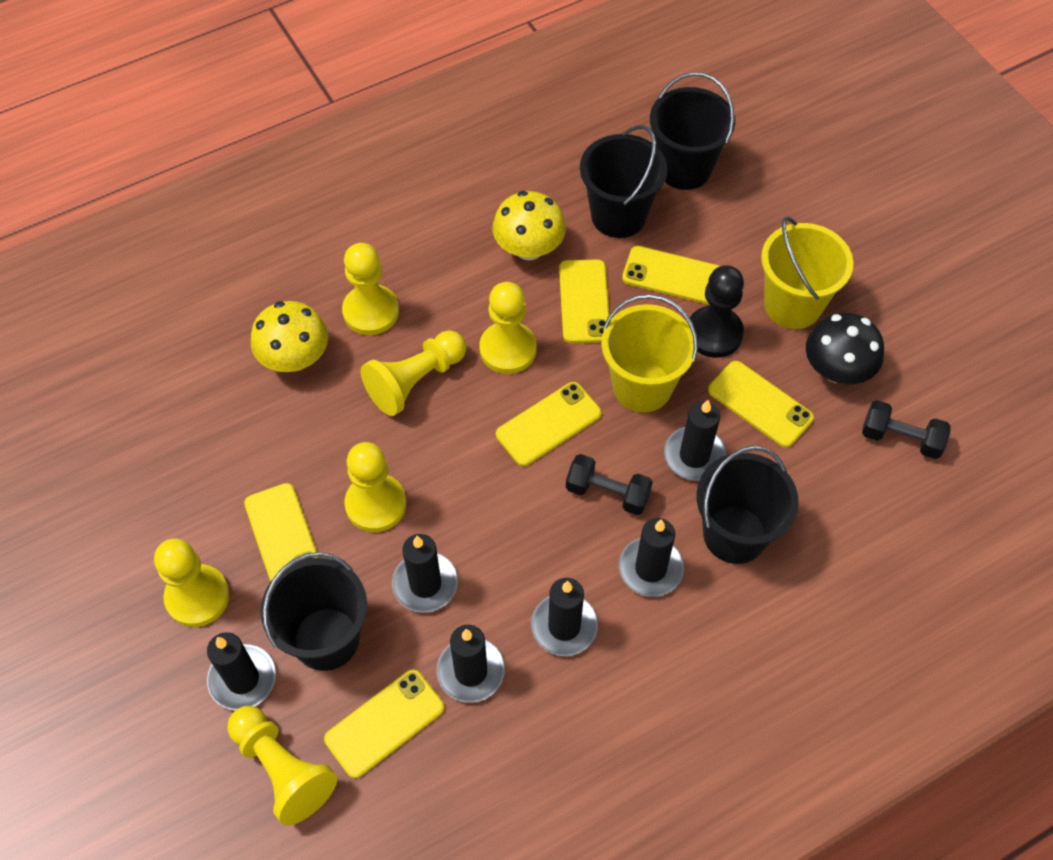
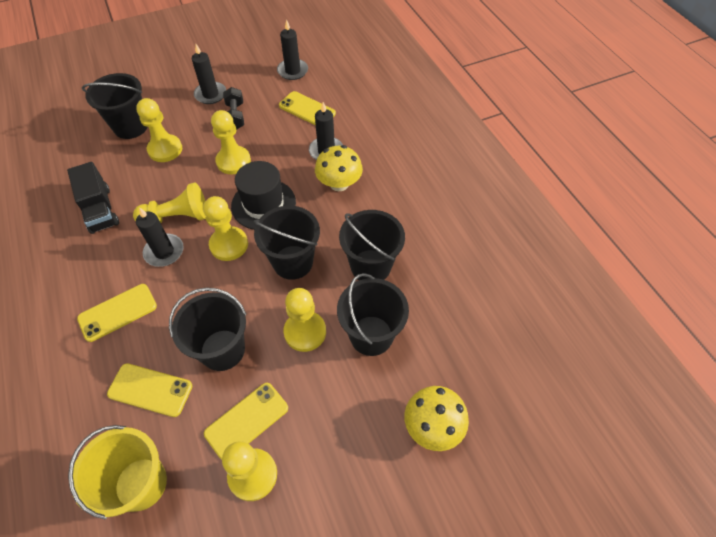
black bucket: 4 -> 5
black candle: 6 -> 4
black dumbbell: 2 -> 1
black hat: 0 -> 1
black mushroom: 1 -> 0
black pawn: 1 -> 0
black truck: 0 -> 1
yellow bucket: 2 -> 1
yellow phone: 6 -> 4

